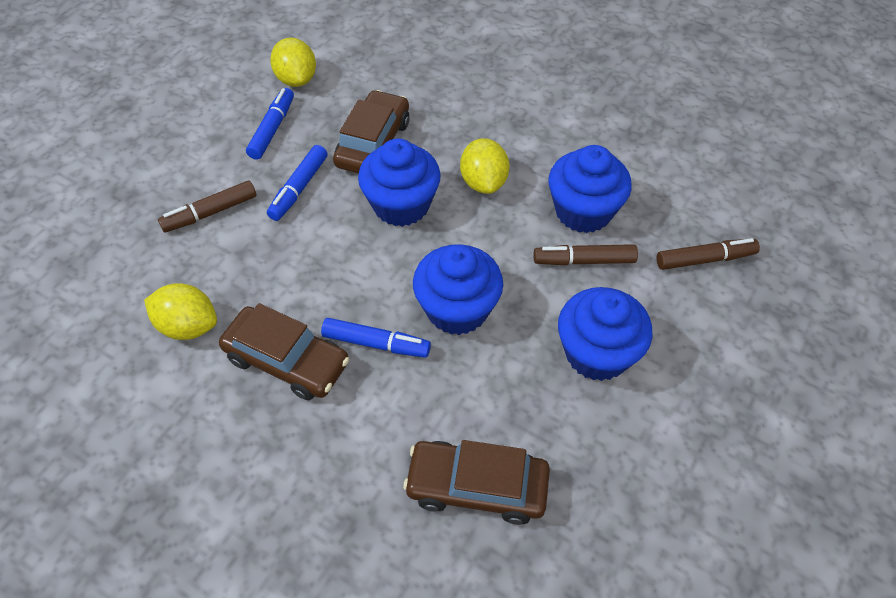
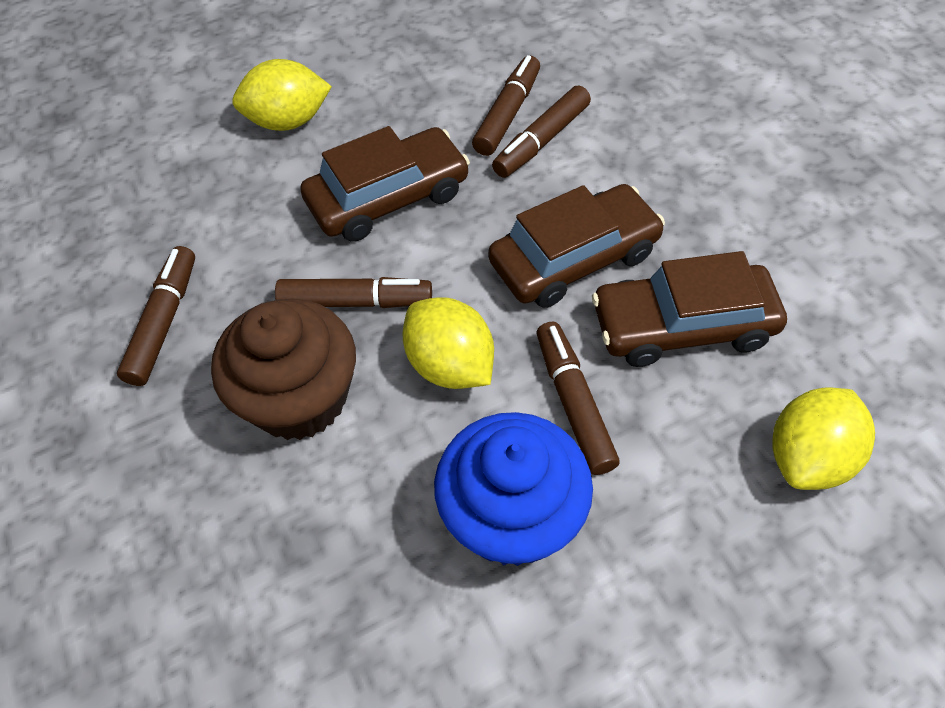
blue cupcake: 4 -> 1
blue marker: 3 -> 0
brown cupcake: 0 -> 1
brown marker: 3 -> 5

